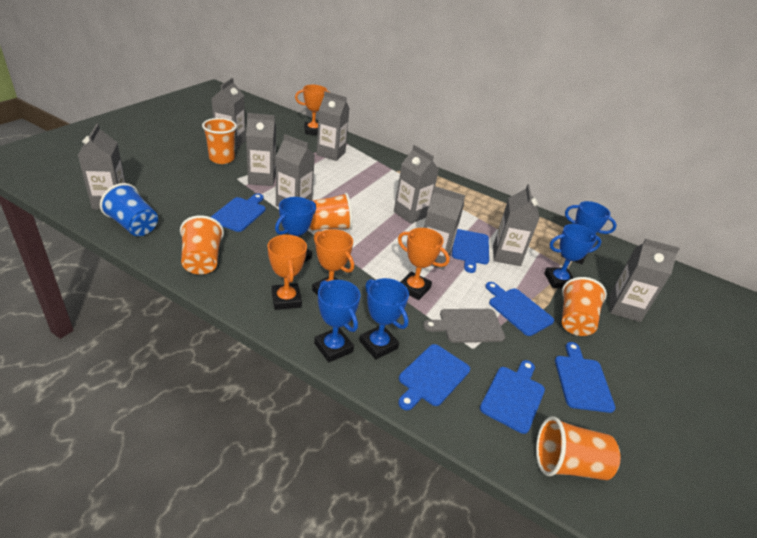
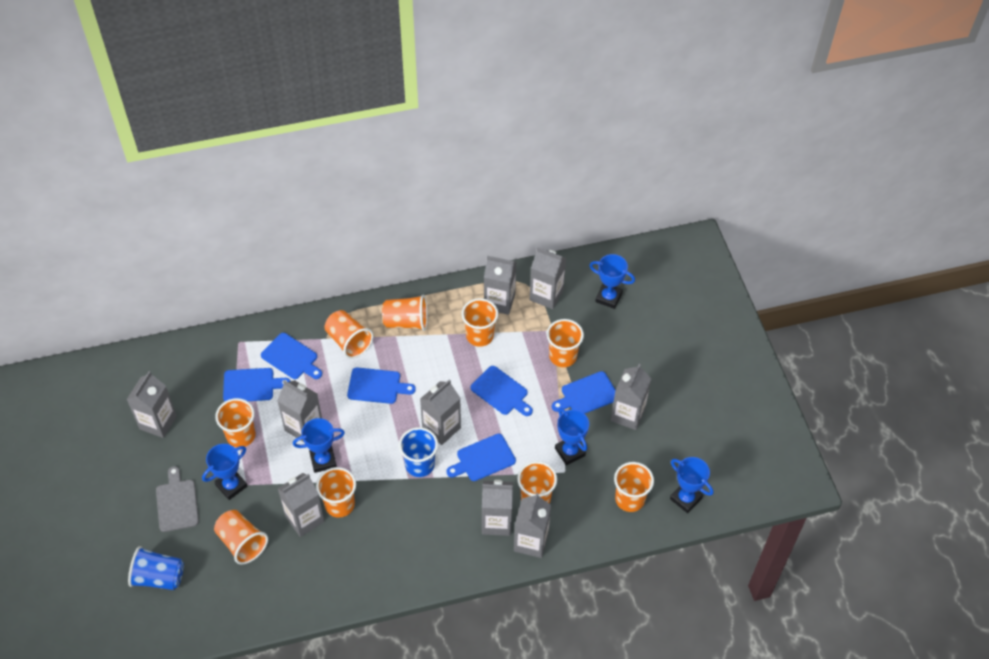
blue cup: 1 -> 2
orange cup: 5 -> 9
orange trophy: 4 -> 0

